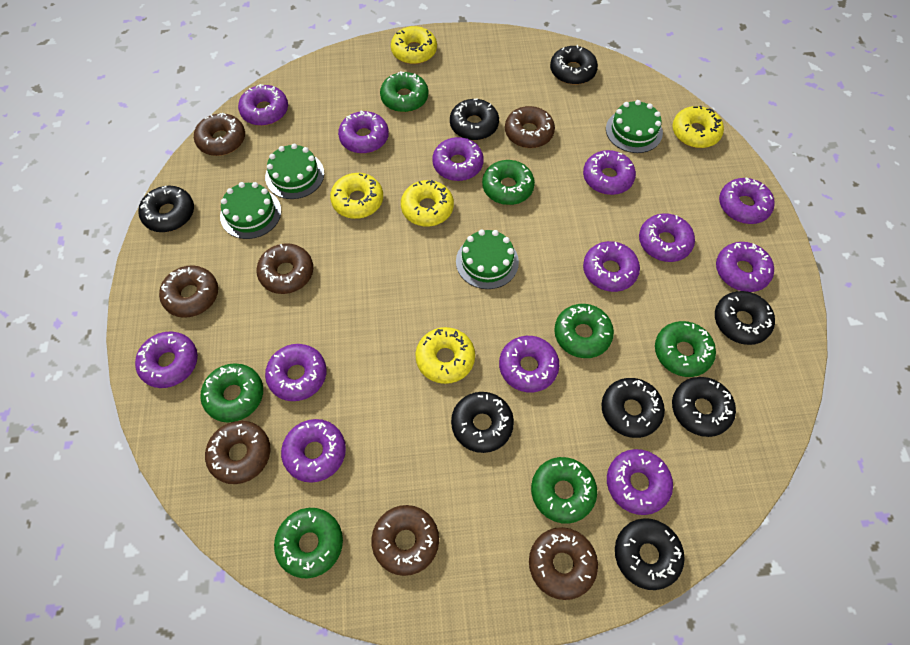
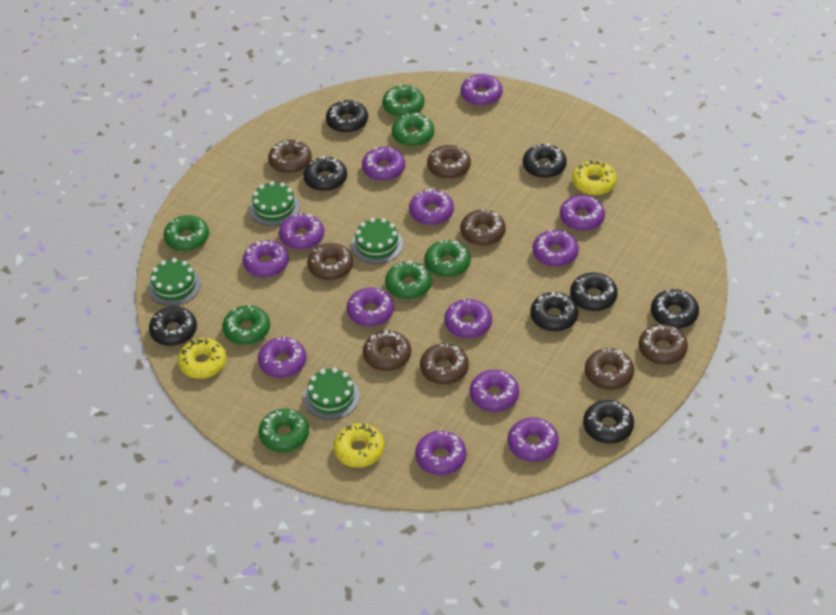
brown donut: 7 -> 8
yellow donut: 5 -> 3

